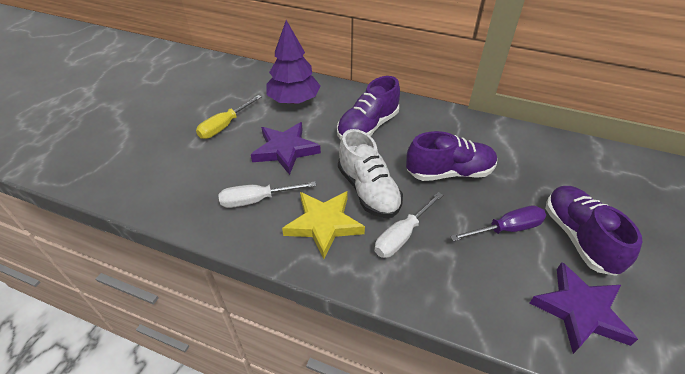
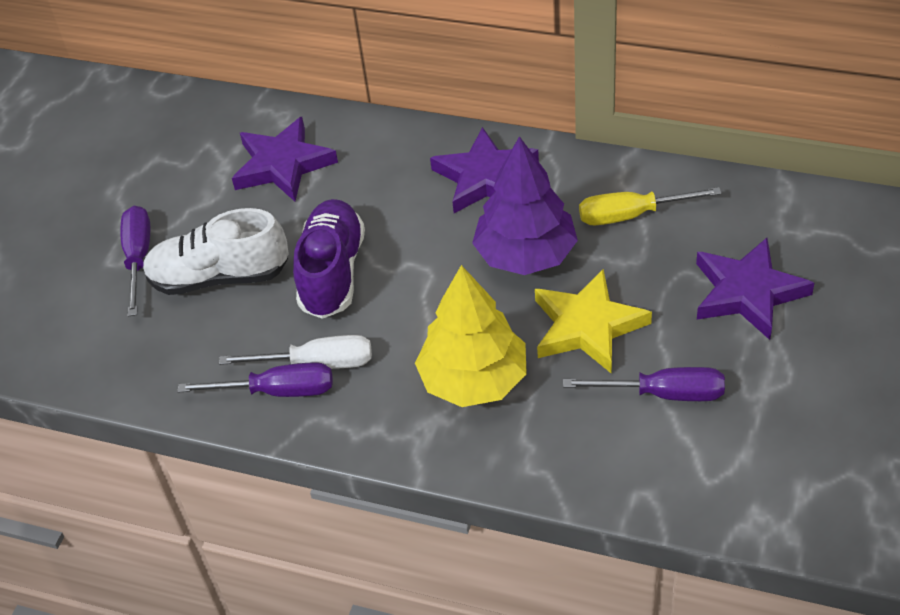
purple screwdriver: 1 -> 3
purple shoe: 3 -> 1
purple star: 2 -> 3
white screwdriver: 2 -> 1
yellow tree: 0 -> 1

